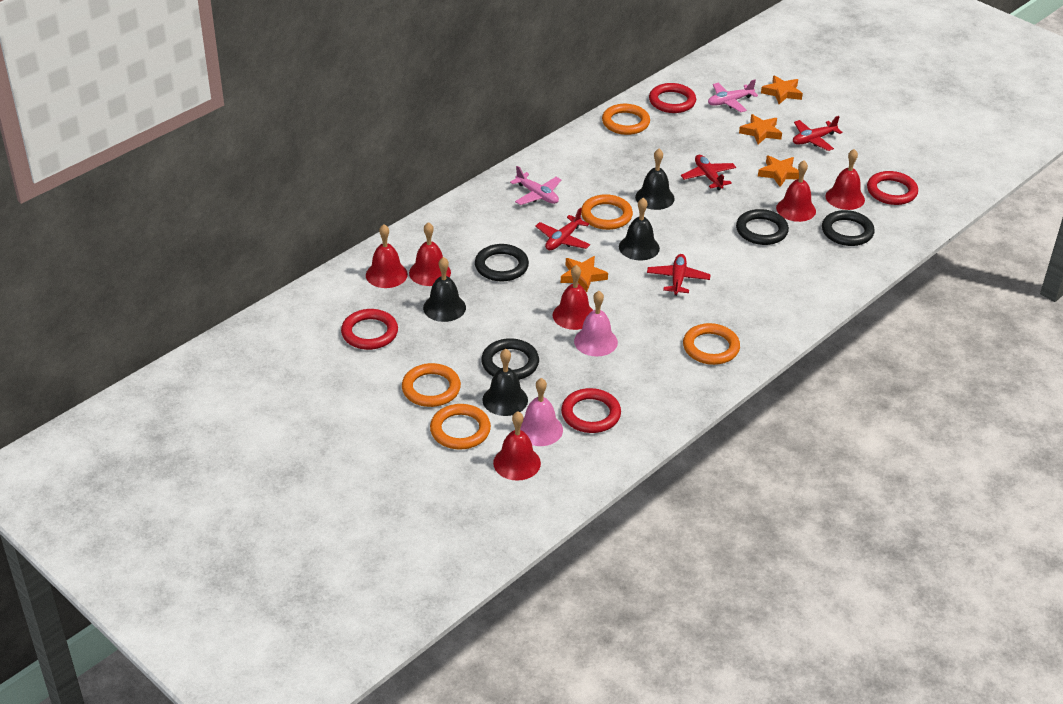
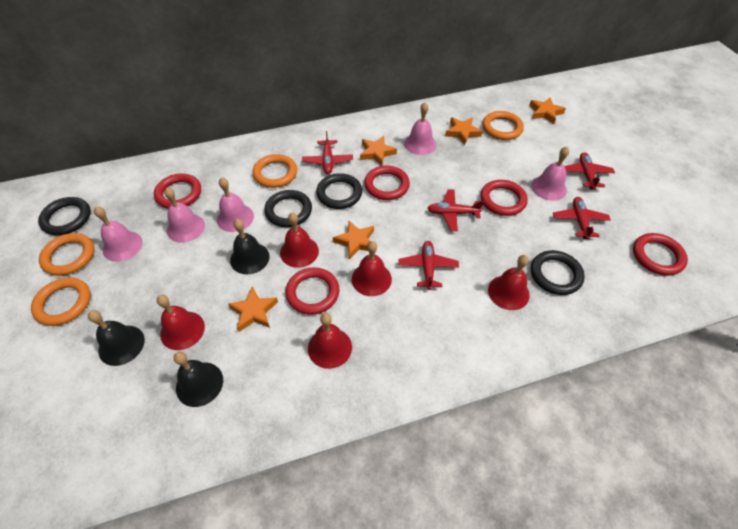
black bell: 4 -> 3
orange ring: 5 -> 4
orange star: 4 -> 5
pink bell: 2 -> 5
pink plane: 2 -> 0
red bell: 6 -> 5
red plane: 4 -> 5
red ring: 4 -> 5

